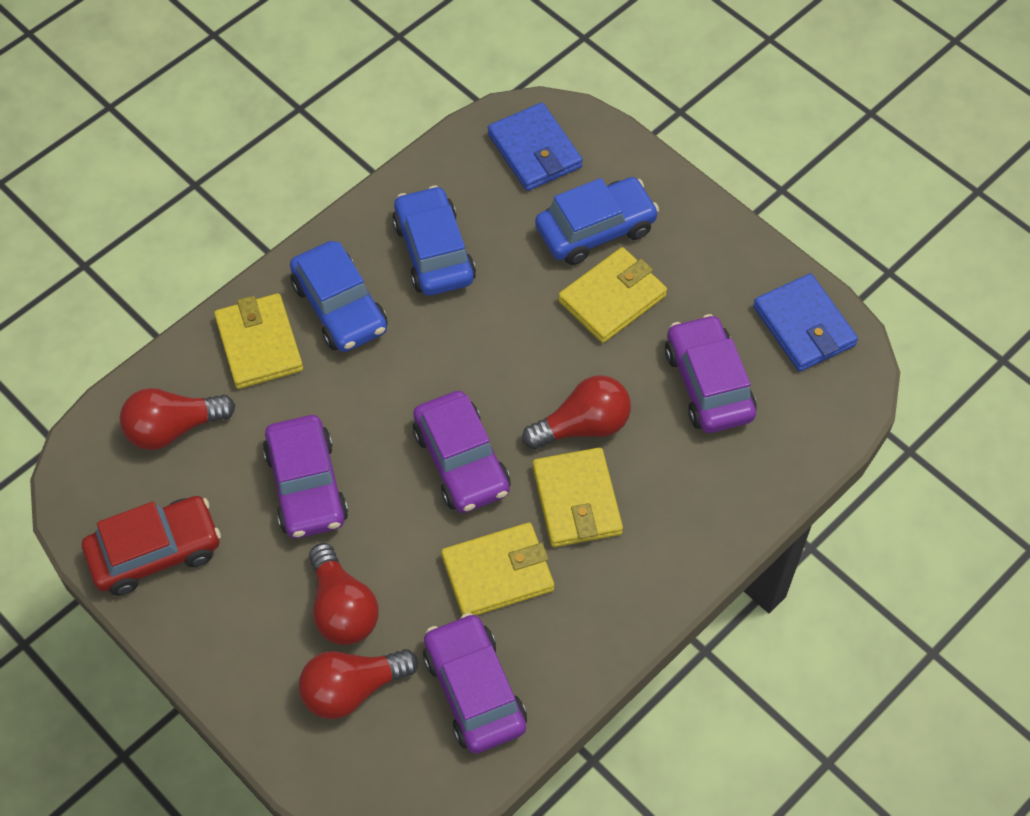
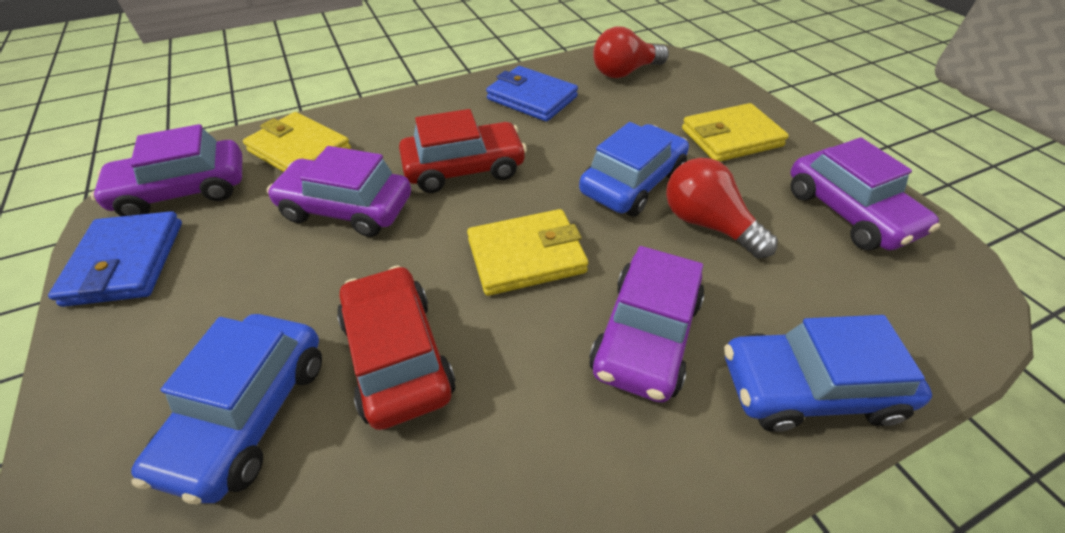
red car: 1 -> 2
red light bulb: 4 -> 2
yellow wallet: 4 -> 3

